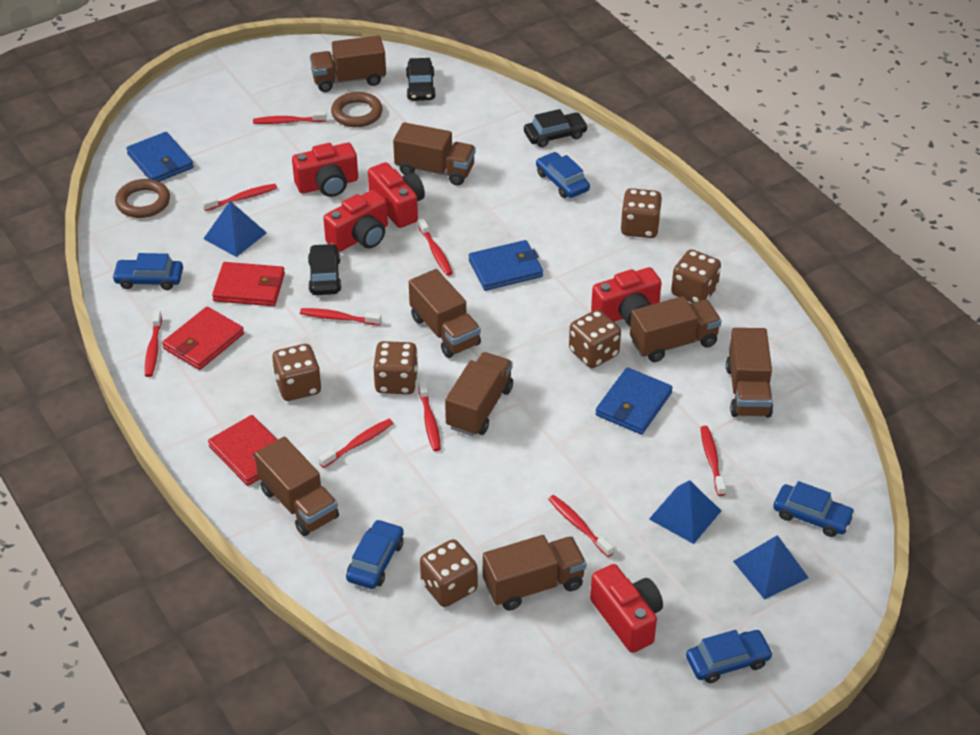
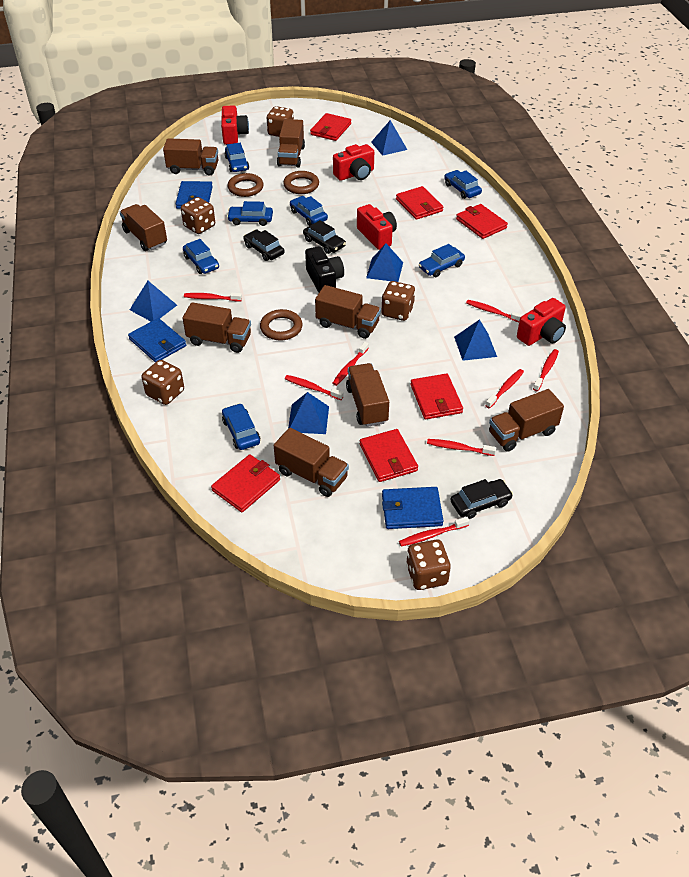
black camera: 0 -> 1
blue car: 5 -> 7
blue pyramid: 3 -> 5
brown dice: 6 -> 5
brown ring: 2 -> 3
red camera: 5 -> 4
red toothbrush: 9 -> 8
red wallet: 3 -> 6

